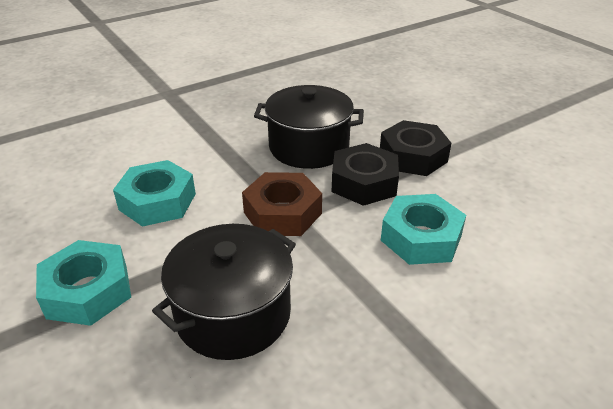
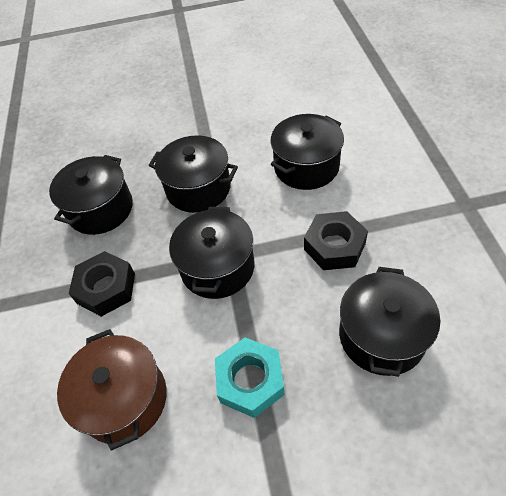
black pot: 2 -> 5
brown nut: 1 -> 0
brown pot: 0 -> 1
turquoise nut: 3 -> 1

